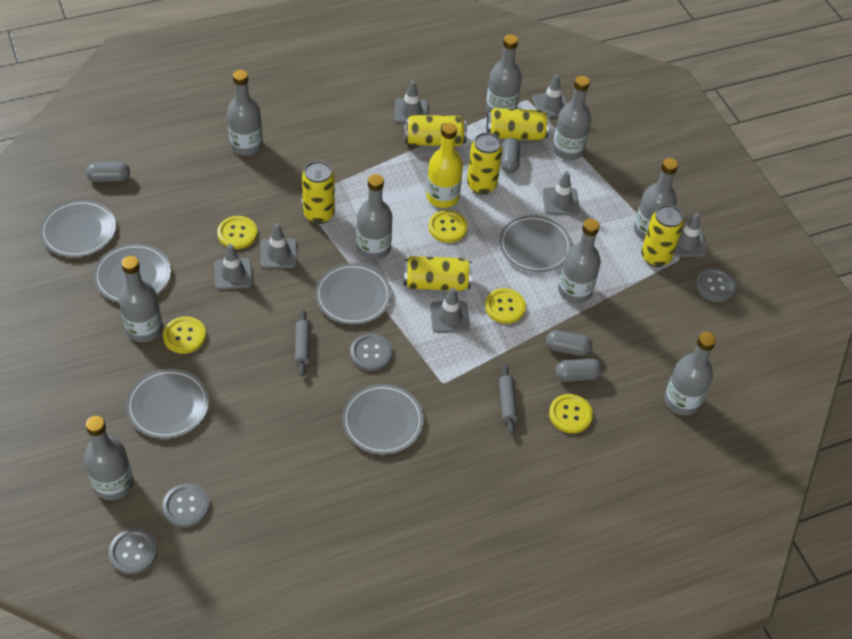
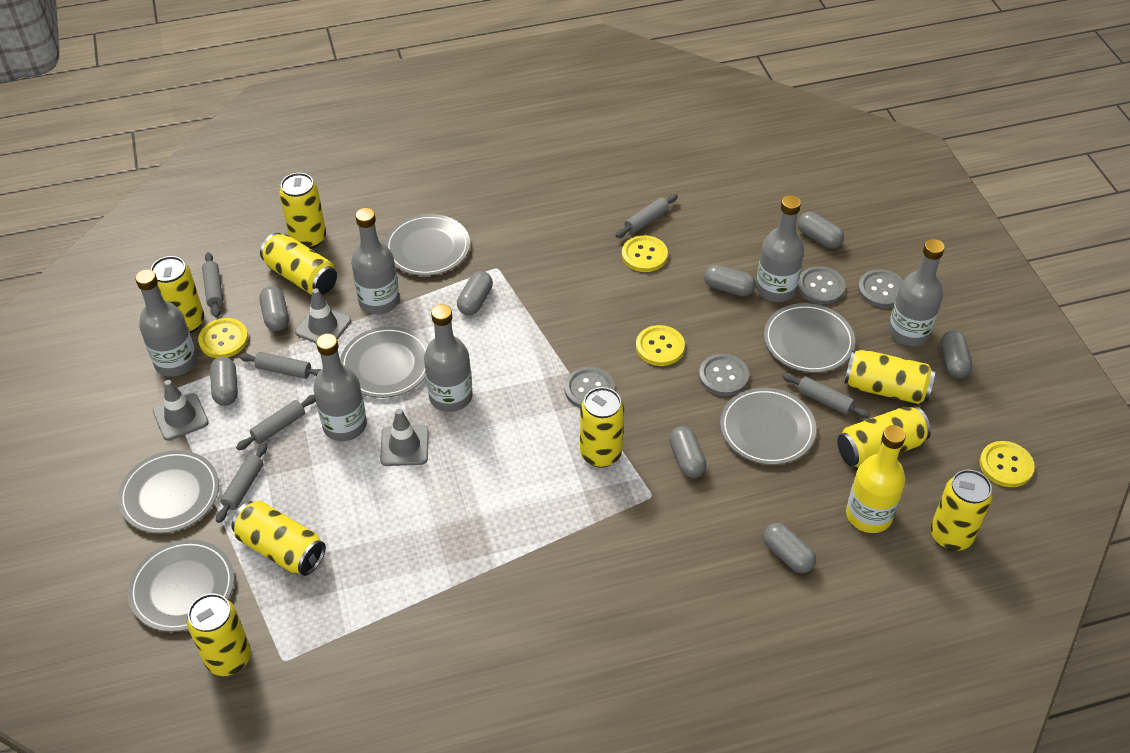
grey bottle: 9 -> 6
grey capsule: 4 -> 8
grey rolling pin: 2 -> 6
grey traffic cone: 7 -> 3
yellow button: 5 -> 4
yellow can: 6 -> 9

